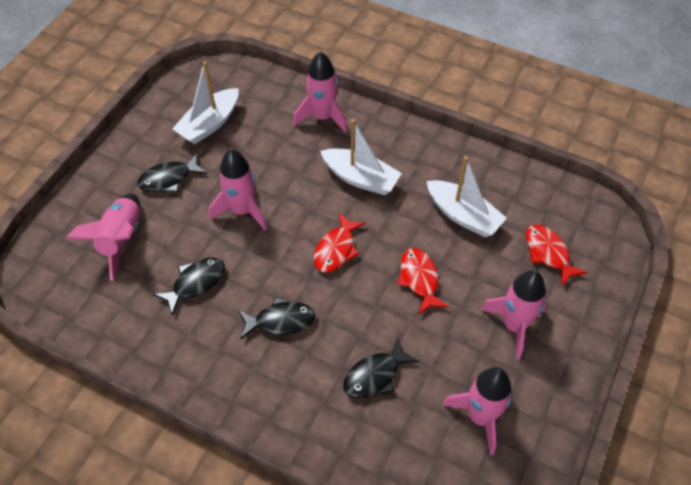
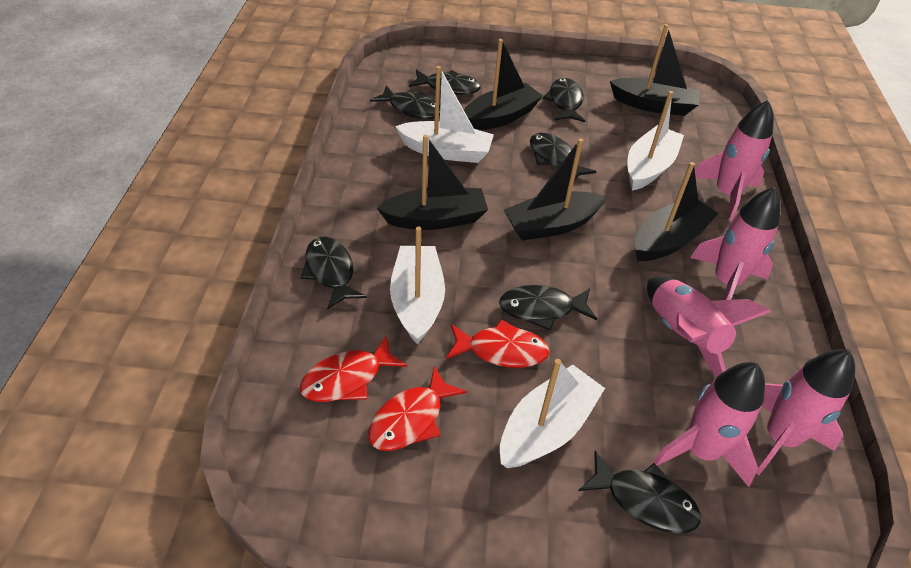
black boat: 0 -> 5
black fish: 4 -> 7
white boat: 3 -> 4

